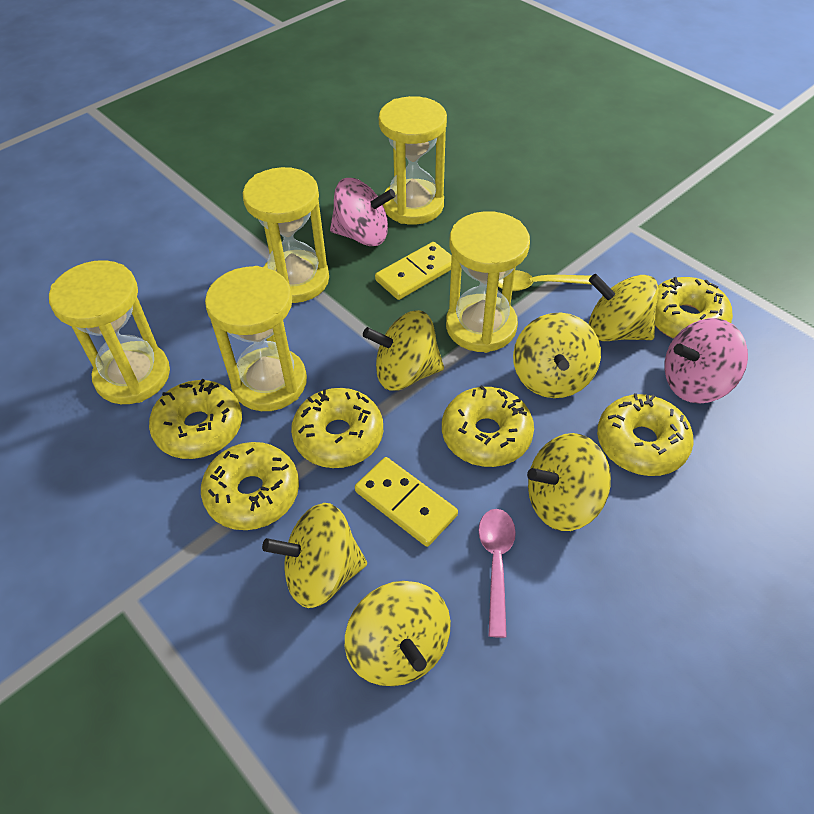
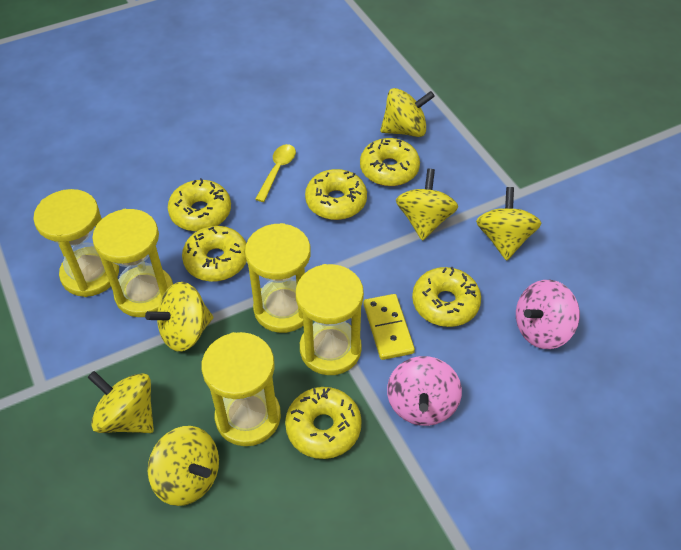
pink spoon: 1 -> 0
yellow domino: 2 -> 1

